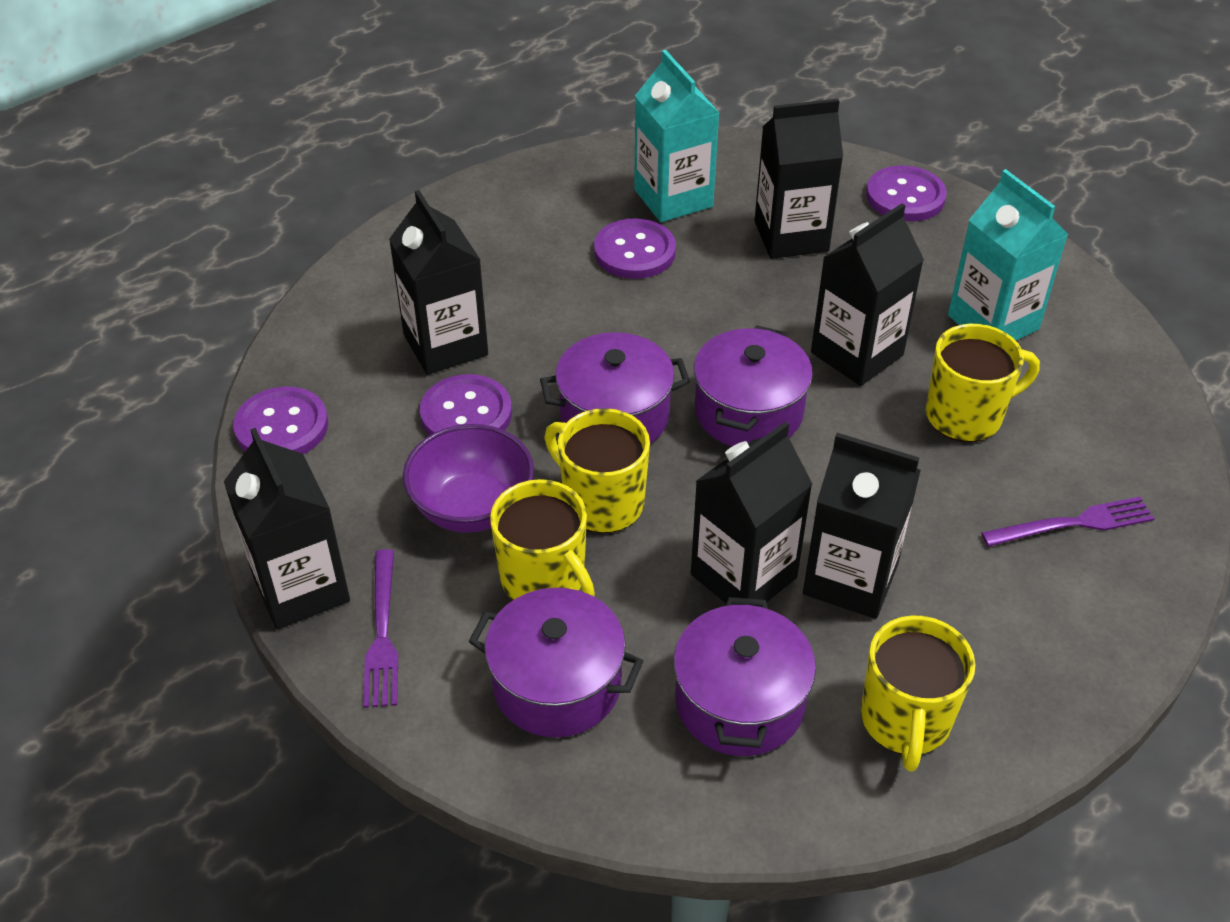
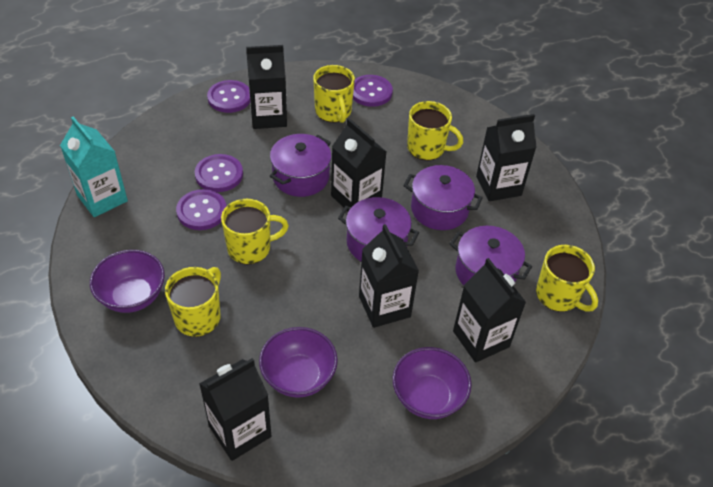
purple bowl: 1 -> 3
purple fork: 2 -> 0
turquoise carton: 2 -> 1
yellow mug: 4 -> 5

